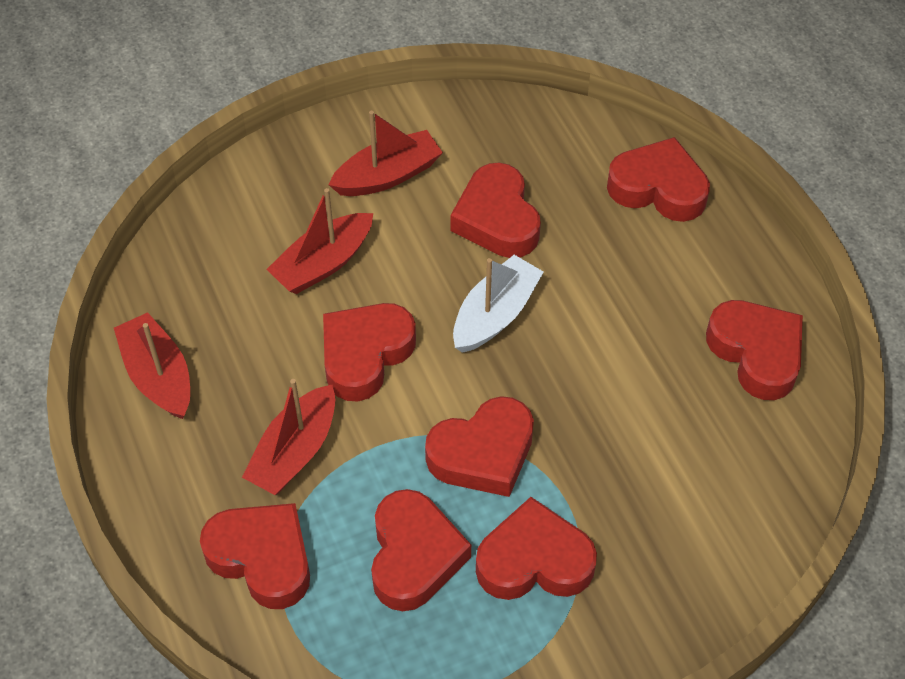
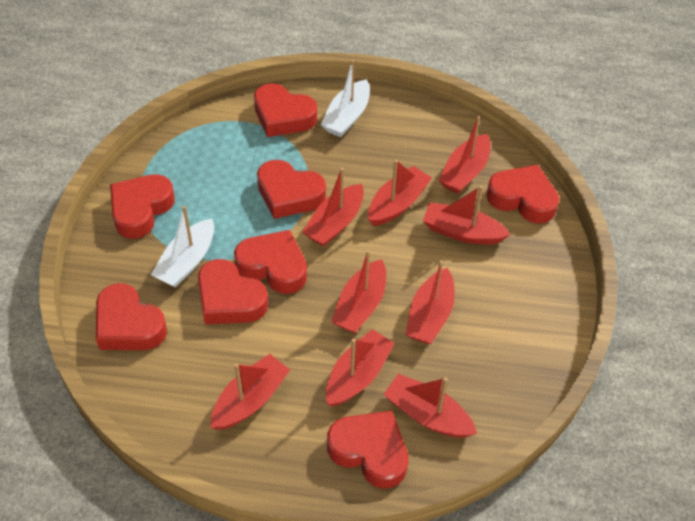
red boat: 4 -> 9
white boat: 1 -> 2

